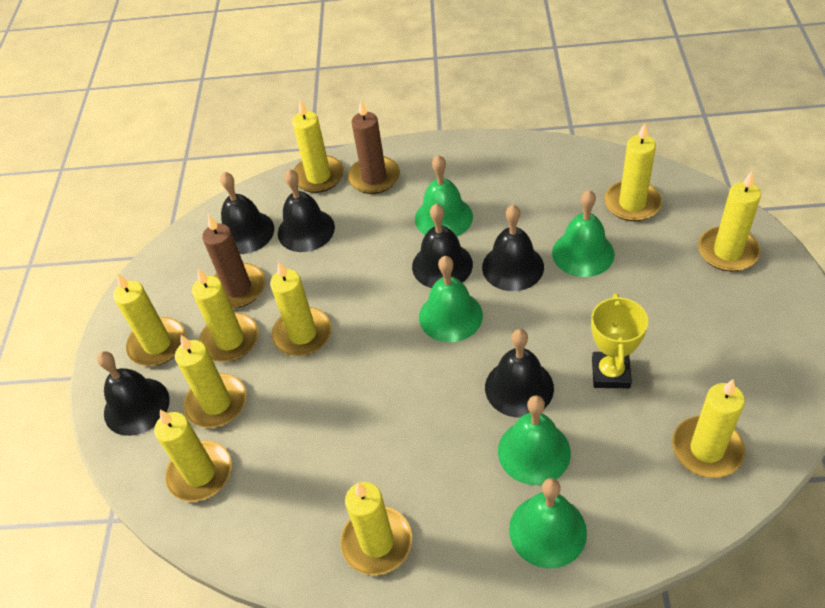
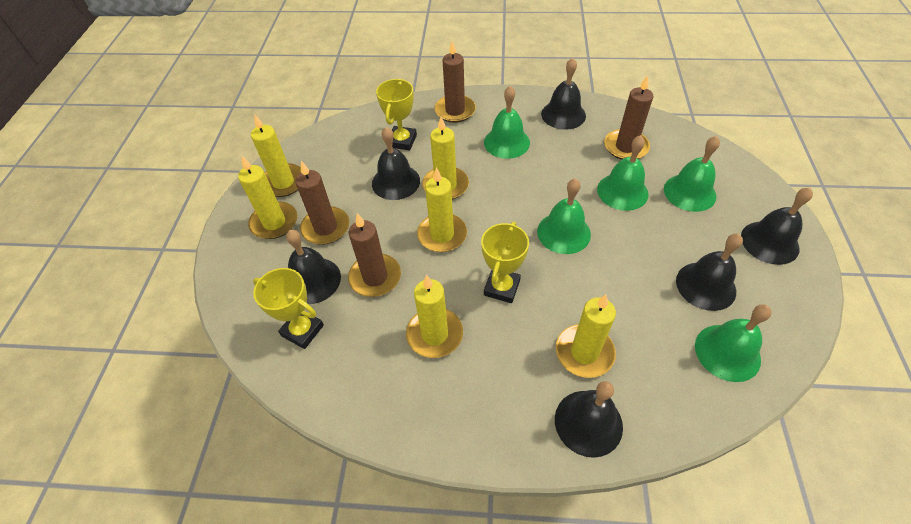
brown candle: 2 -> 4
yellow candle: 10 -> 6
yellow trophy: 1 -> 3

